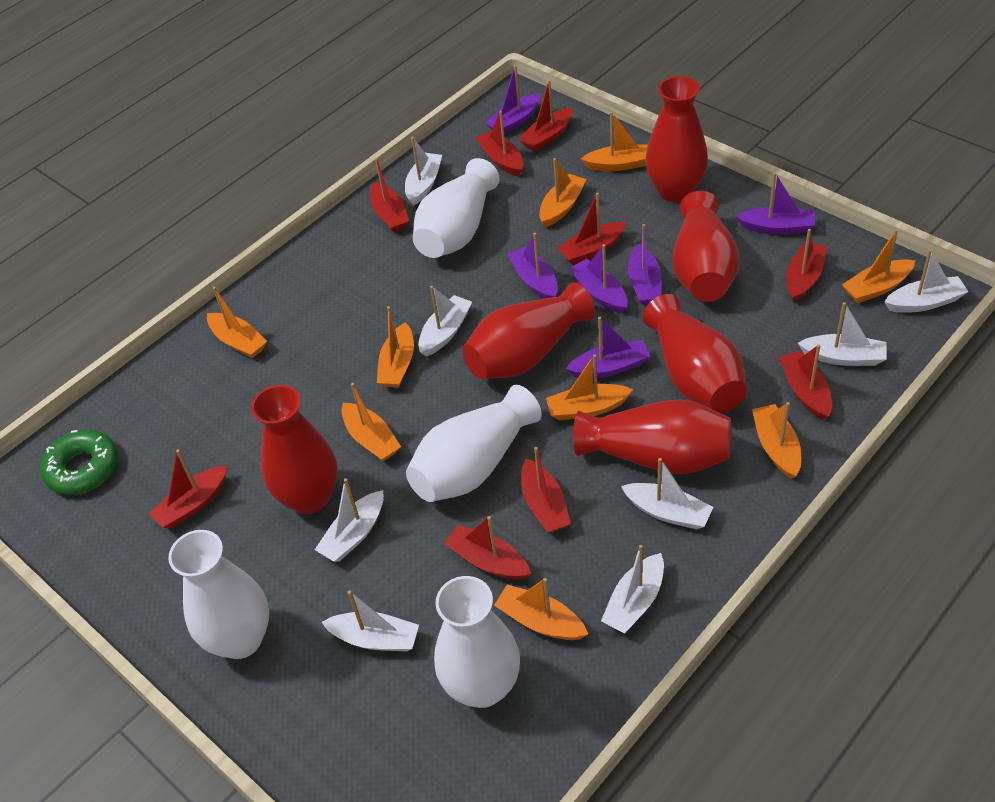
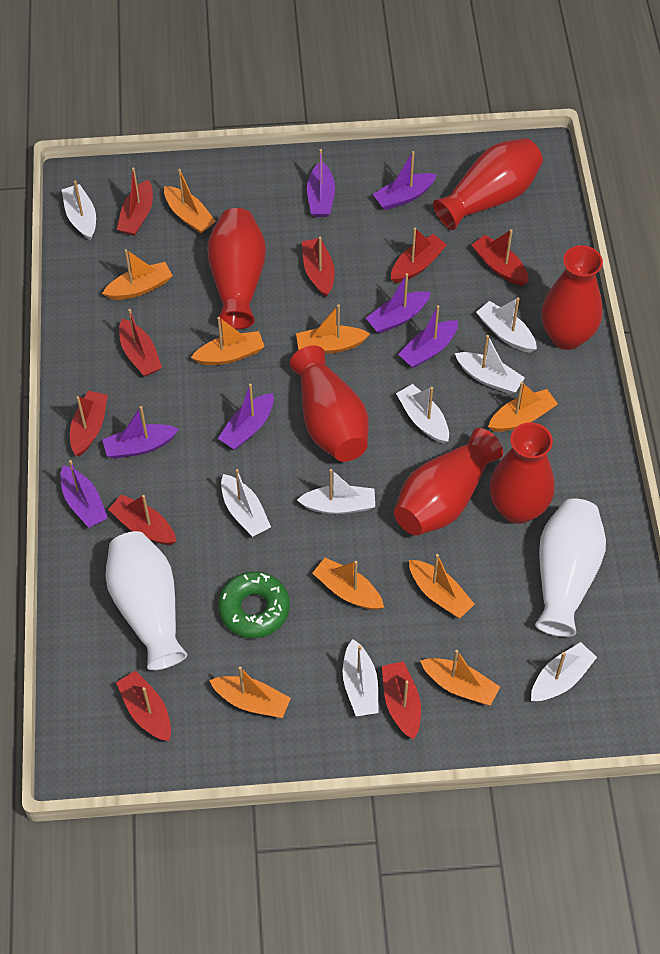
purple boat: 6 -> 7
white vase: 4 -> 2

